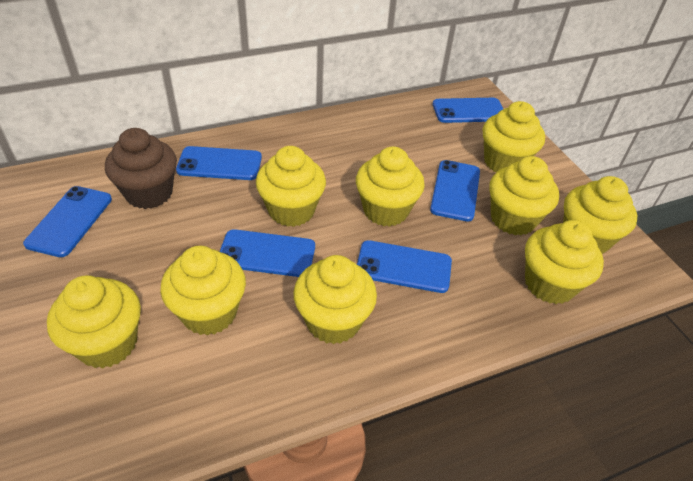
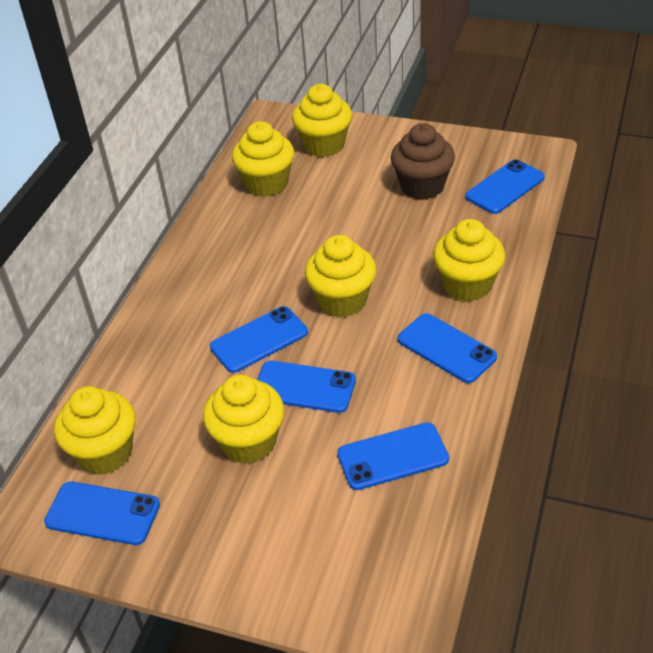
yellow cupcake: 9 -> 6

